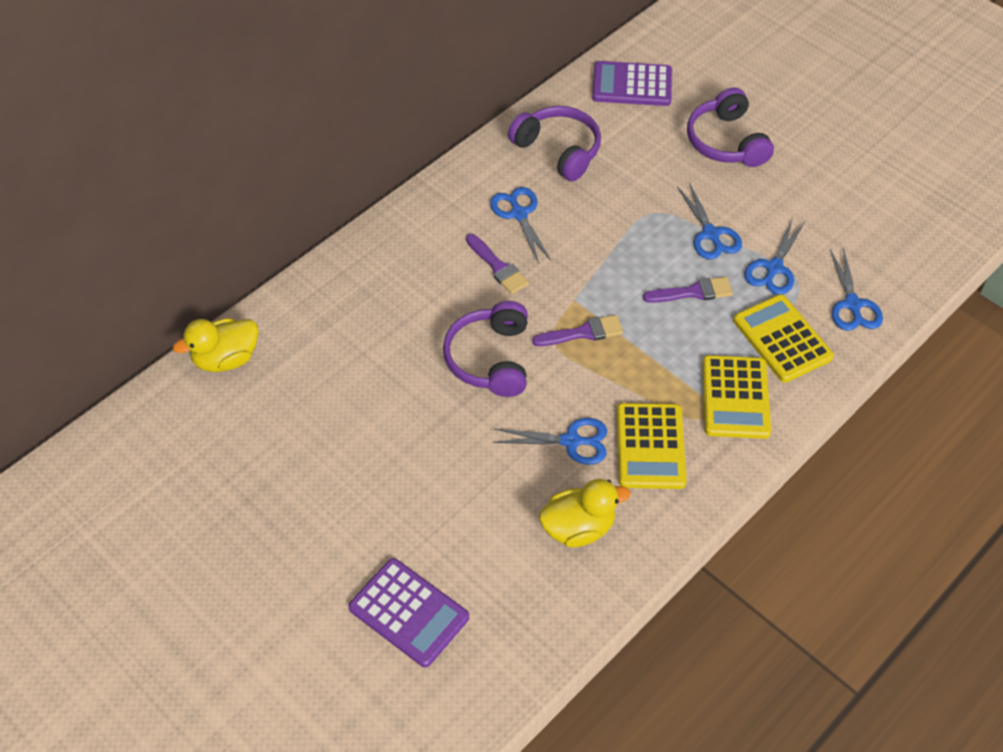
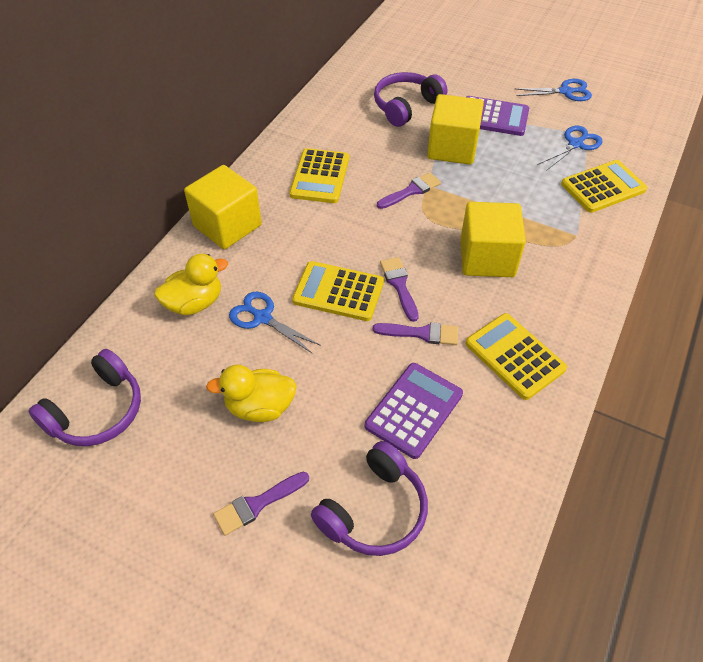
blue scissors: 5 -> 3
purple brush: 3 -> 4
yellow calculator: 3 -> 4
yellow cube: 0 -> 3

